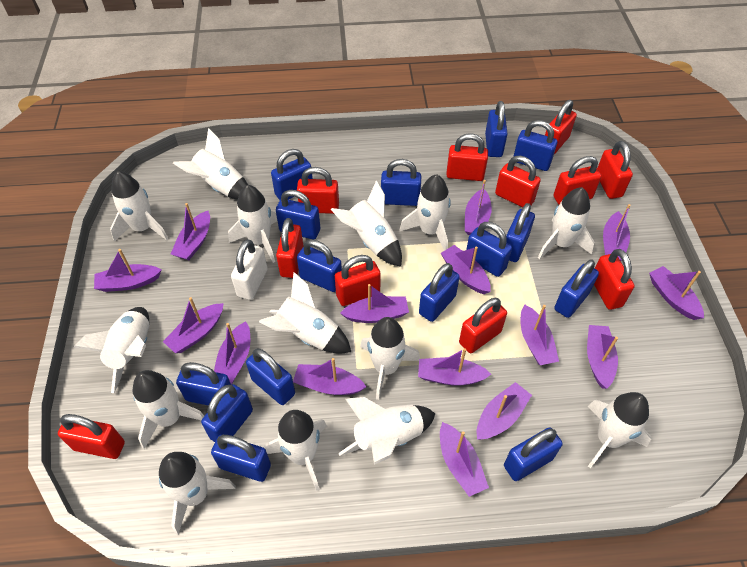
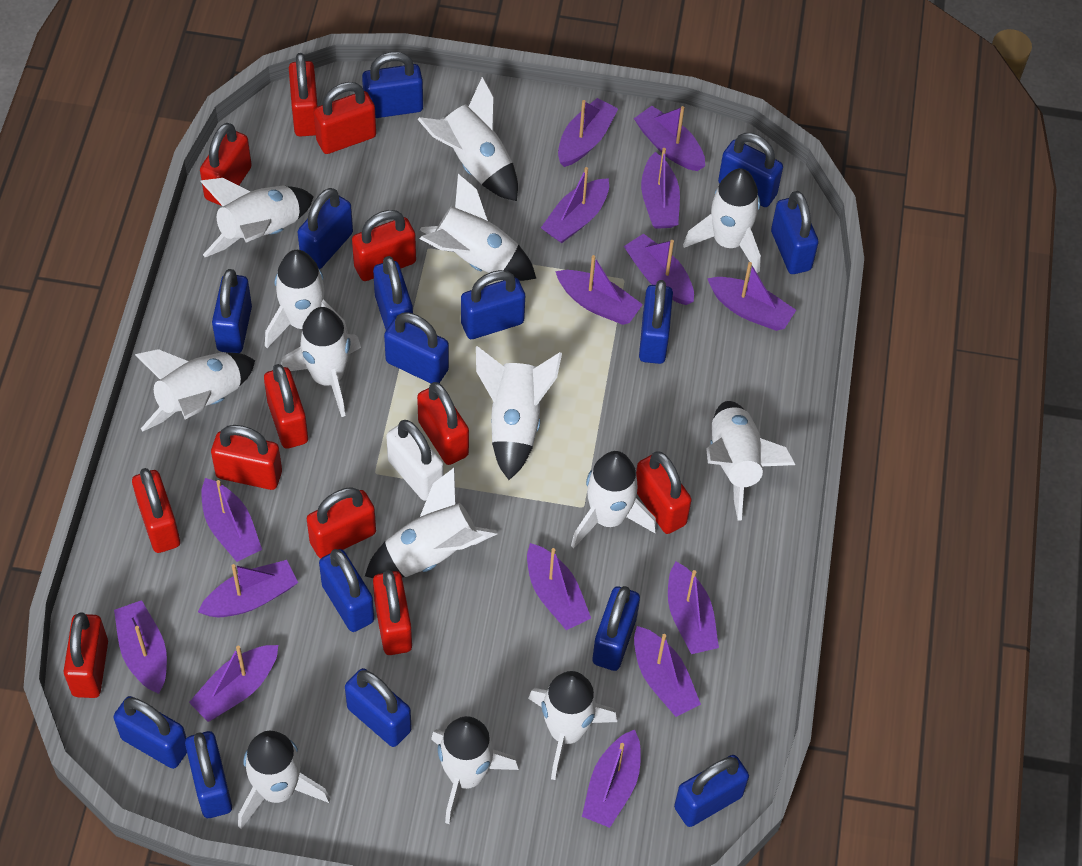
red padlock: 11 -> 12

